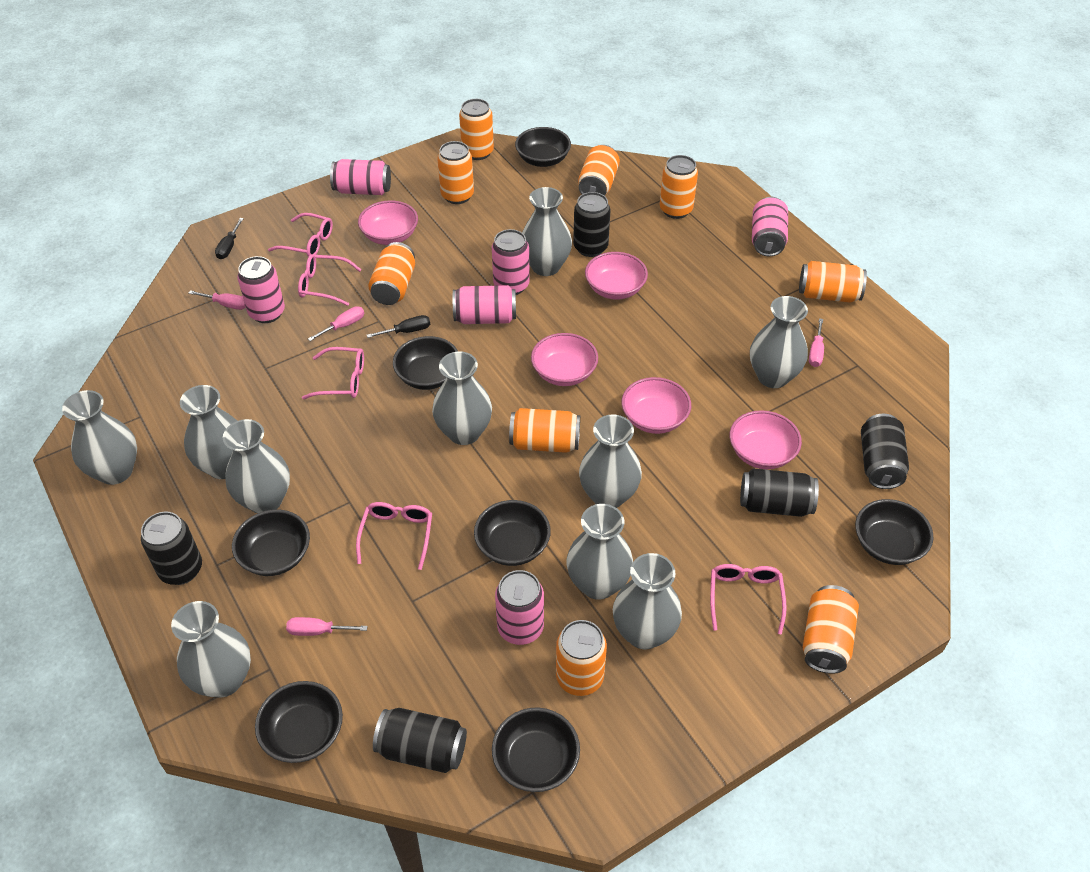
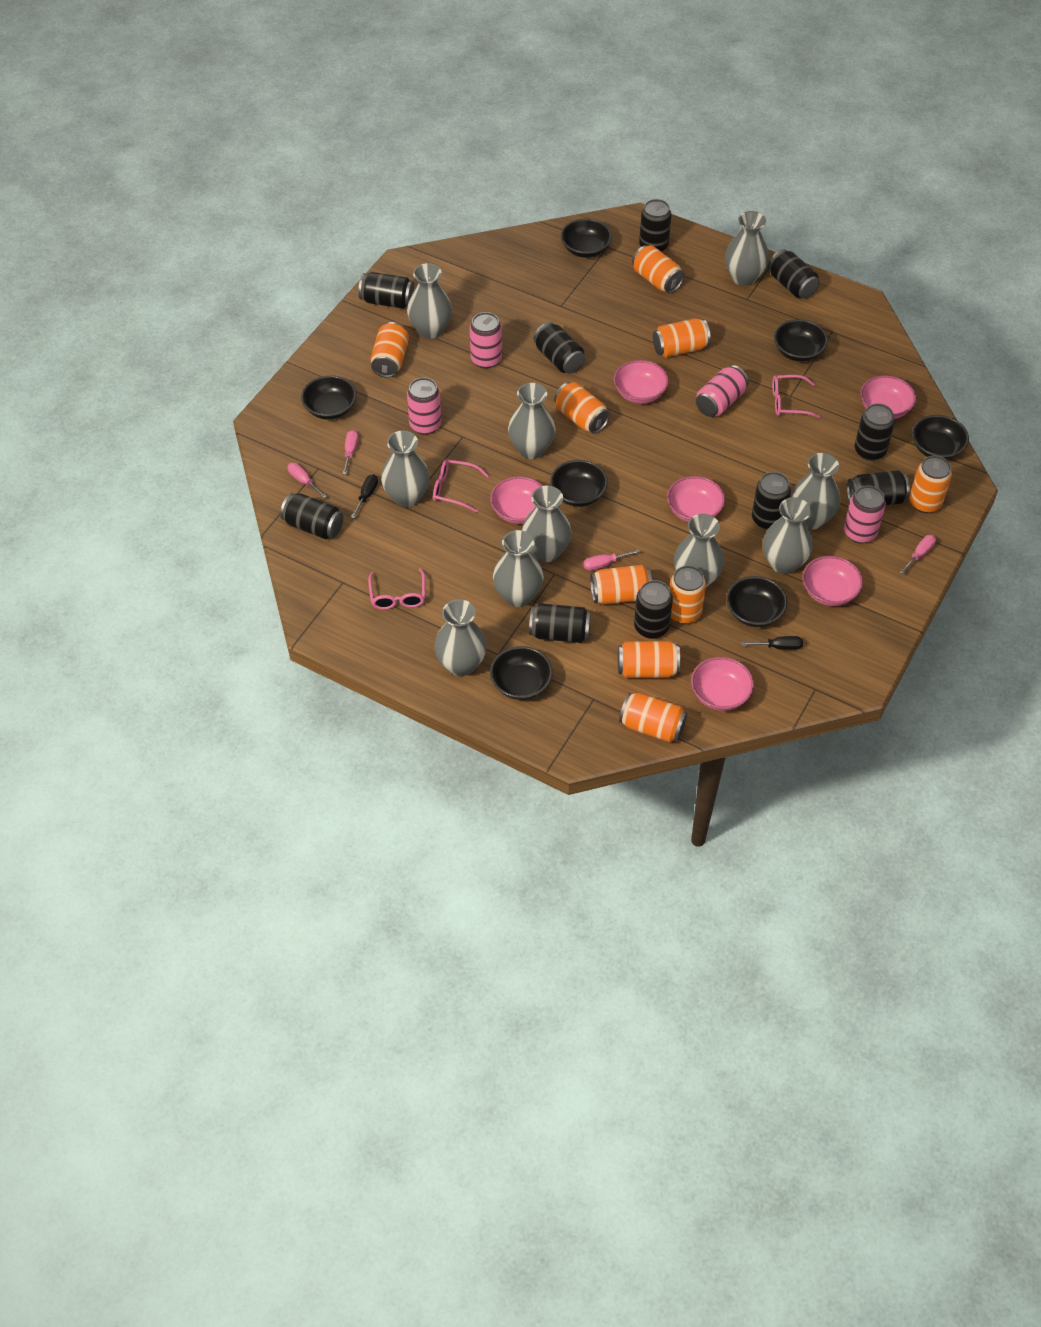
black can: 5 -> 10
pink bowl: 5 -> 6
pink can: 6 -> 4
pink glasses: 5 -> 3

